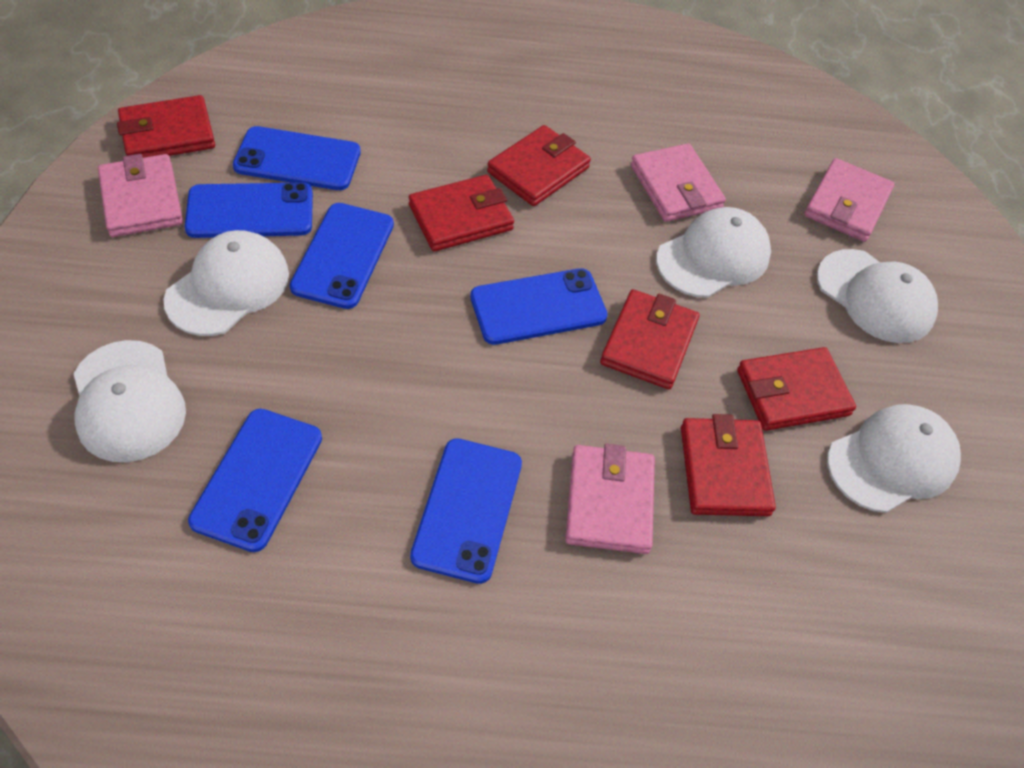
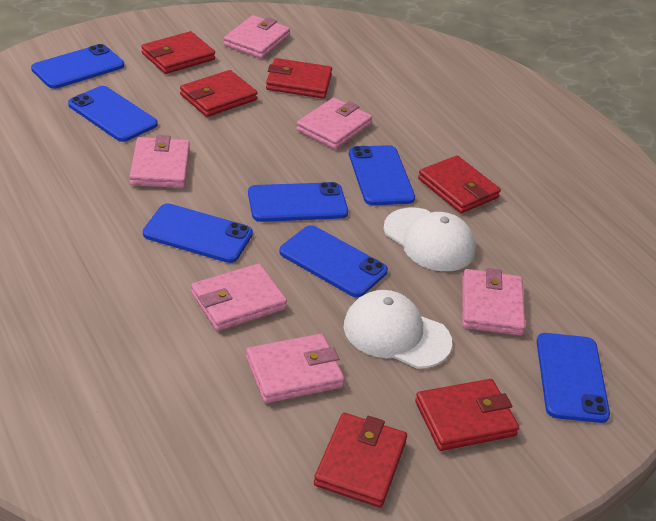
blue phone: 6 -> 7
pink wallet: 4 -> 6
white cap: 5 -> 2

